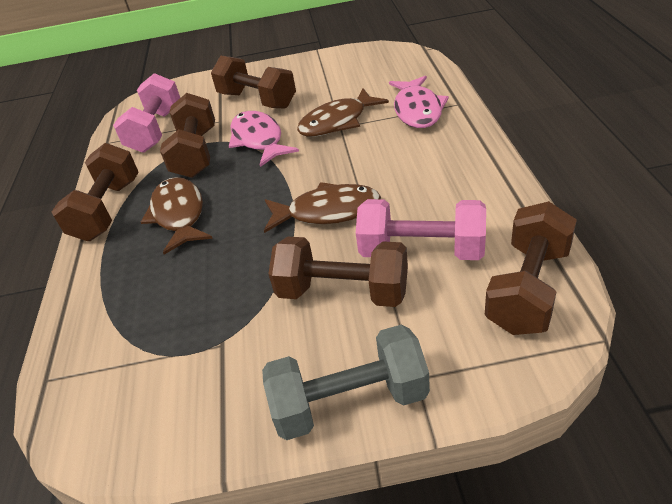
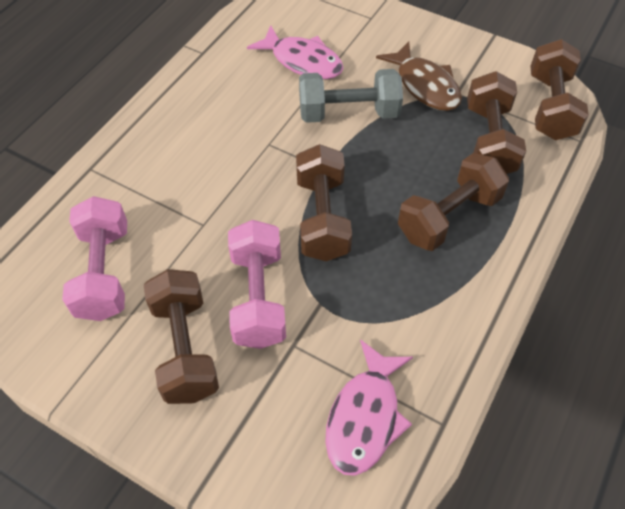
brown fish: 3 -> 1

